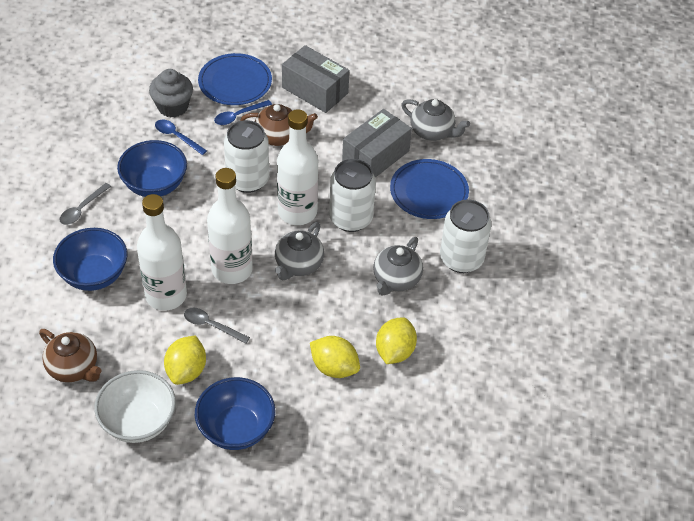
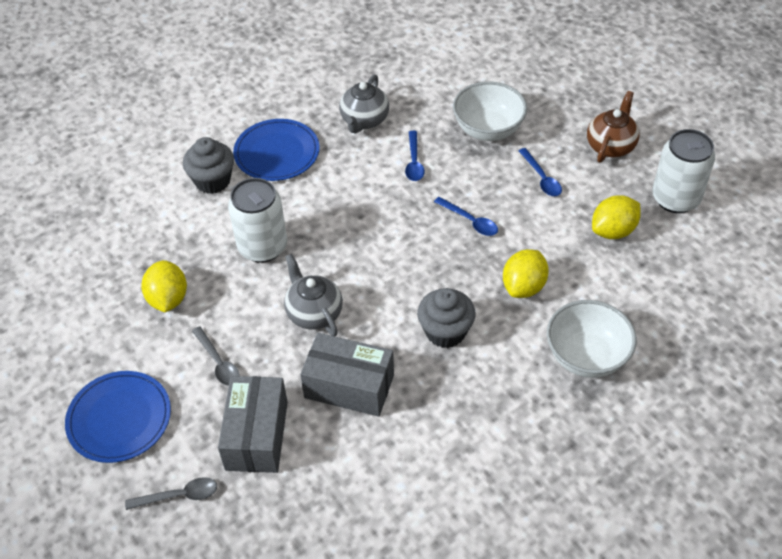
blue bowl: 3 -> 0
blue spoon: 2 -> 3
brown teapot: 2 -> 1
grey cupcake: 1 -> 2
grey teapot: 3 -> 2
white bottle: 3 -> 0
white bowl: 1 -> 2
white can: 3 -> 2

